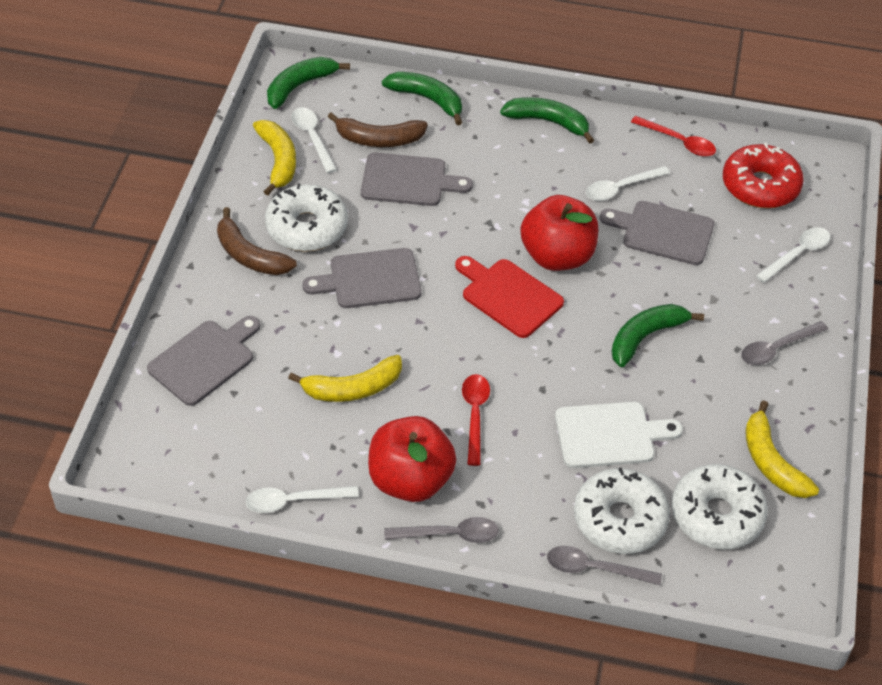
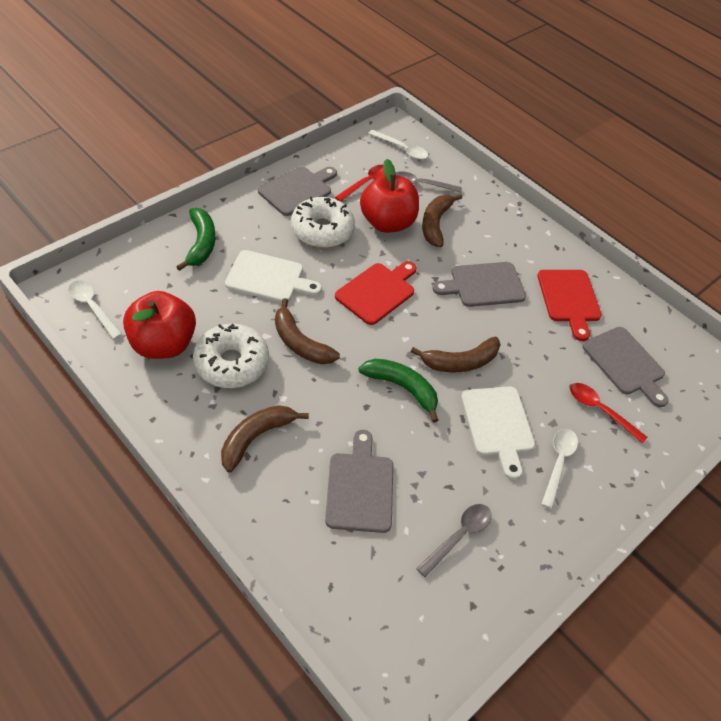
brown banana: 2 -> 4
green banana: 4 -> 2
grey spoon: 3 -> 2
red cutting board: 1 -> 2
red donut: 1 -> 0
white cutting board: 1 -> 2
white donut: 3 -> 2
white spoon: 4 -> 3
yellow banana: 3 -> 0

